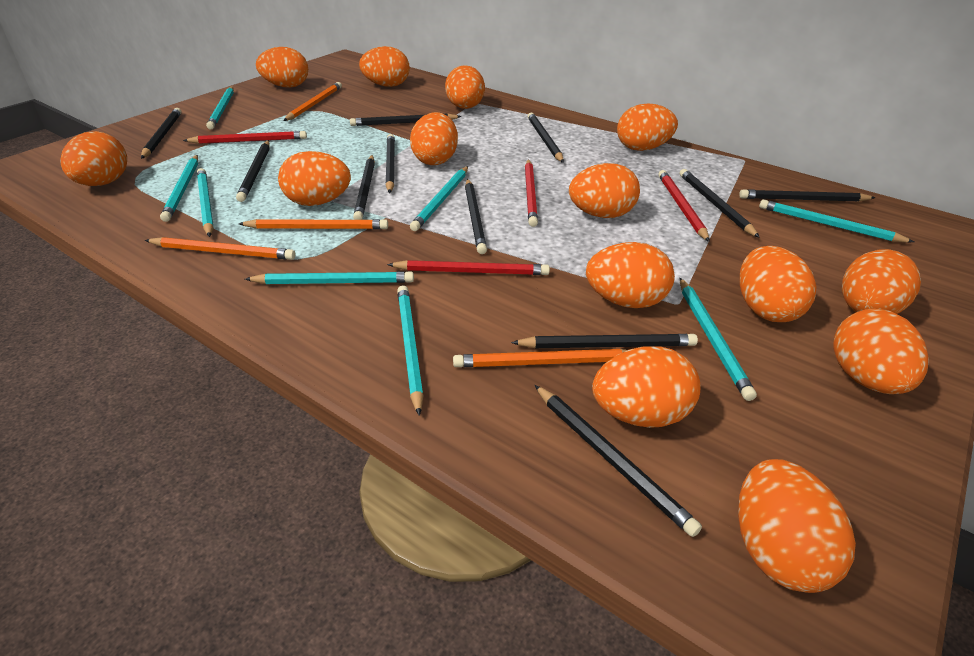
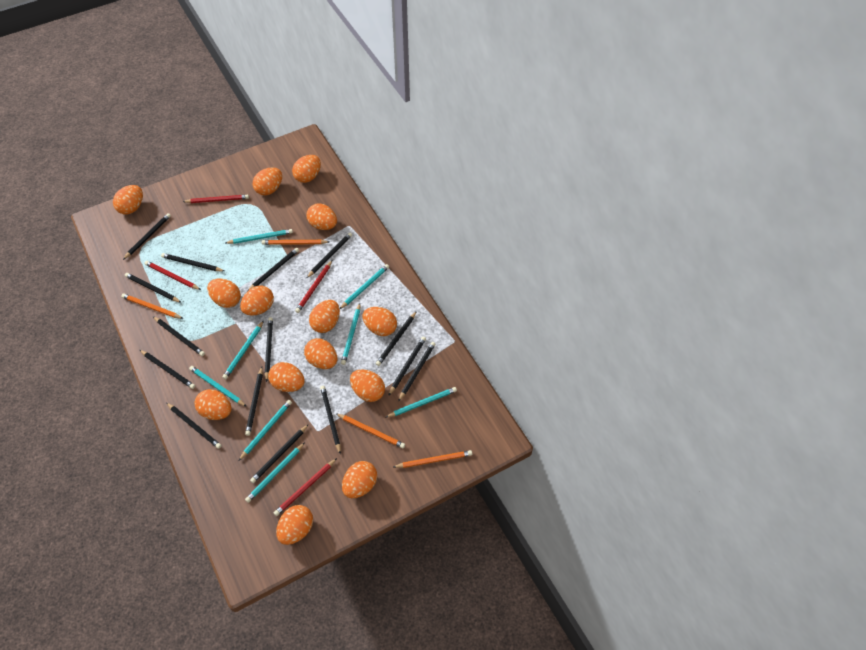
black pencil: 11 -> 15

